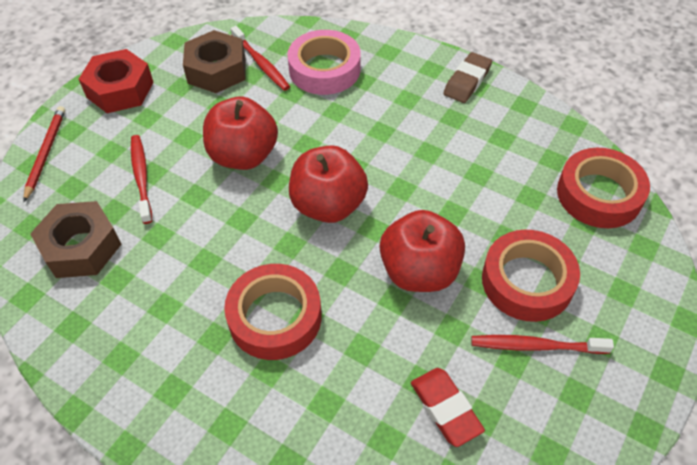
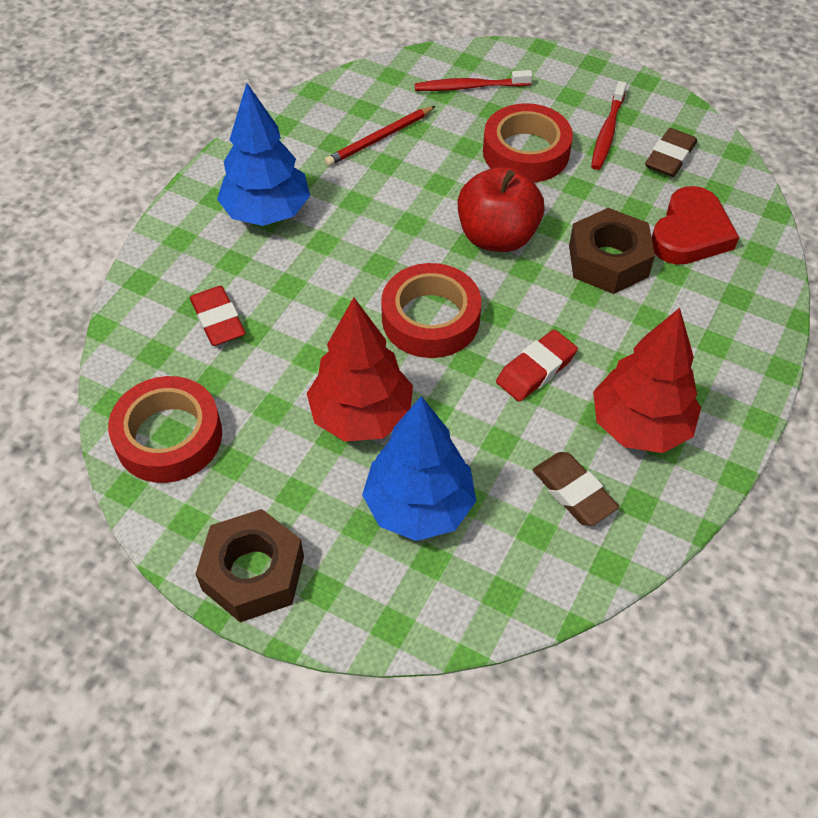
blue tree: 0 -> 2
brown eraser: 1 -> 2
pink tape: 1 -> 0
red apple: 3 -> 1
red eraser: 1 -> 2
red heart: 0 -> 1
red nut: 1 -> 0
red toothbrush: 3 -> 2
red tree: 0 -> 2

